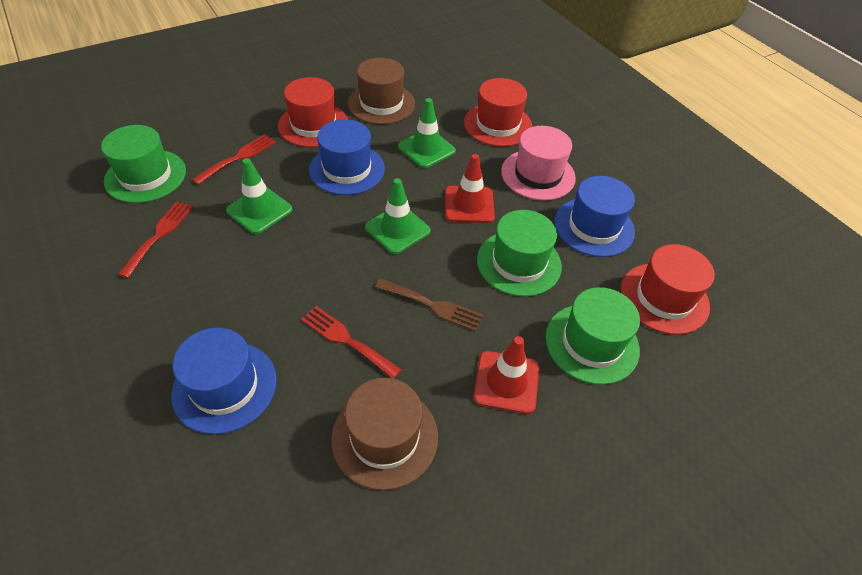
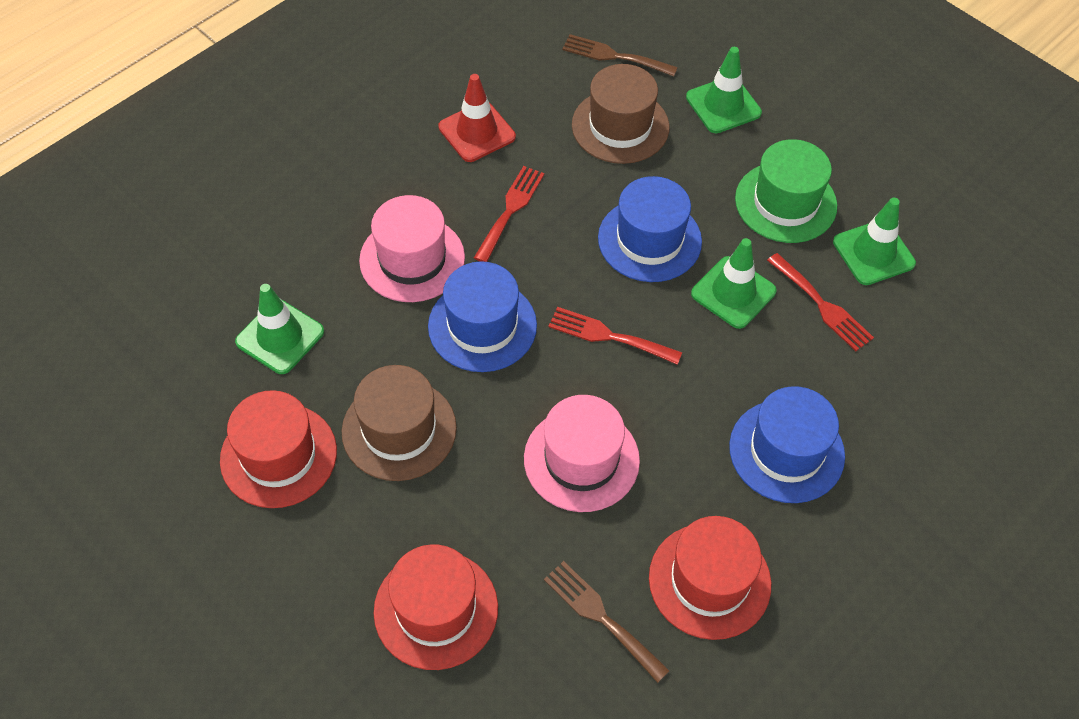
brown fork: 1 -> 2
green hat: 3 -> 1
green traffic cone: 3 -> 4
pink hat: 1 -> 2
red traffic cone: 2 -> 1

